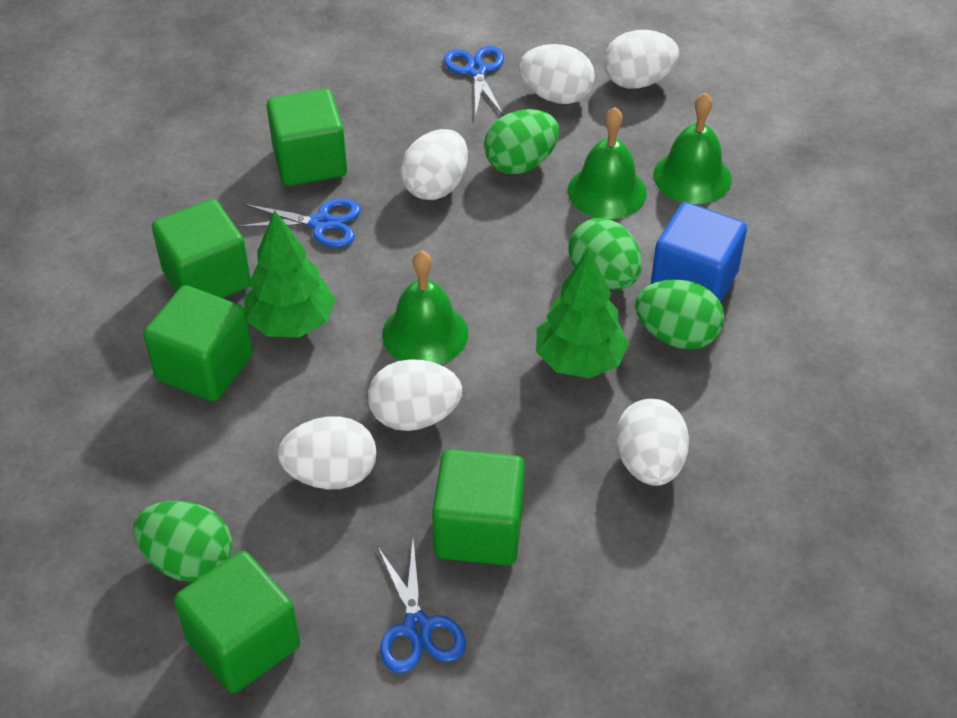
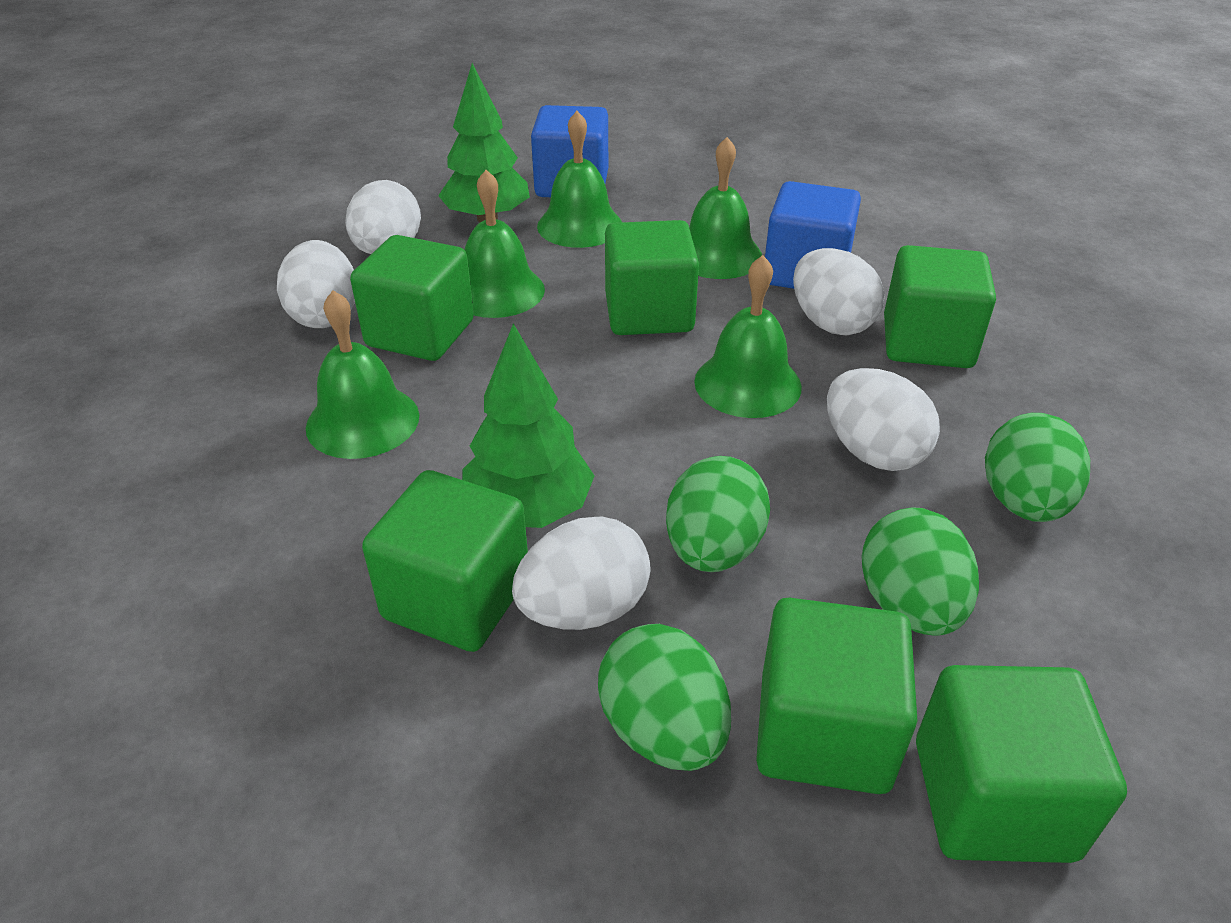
blue cube: 1 -> 2
blue scissors: 3 -> 0
green bell: 3 -> 5
green cube: 5 -> 6
white egg: 6 -> 5

